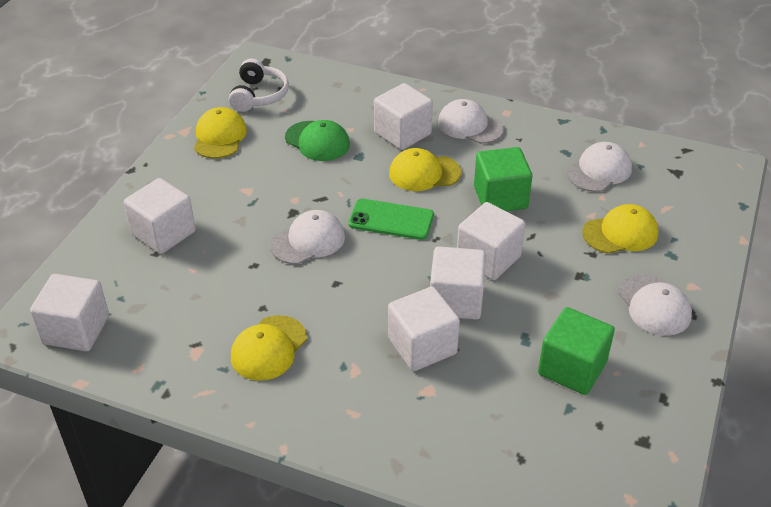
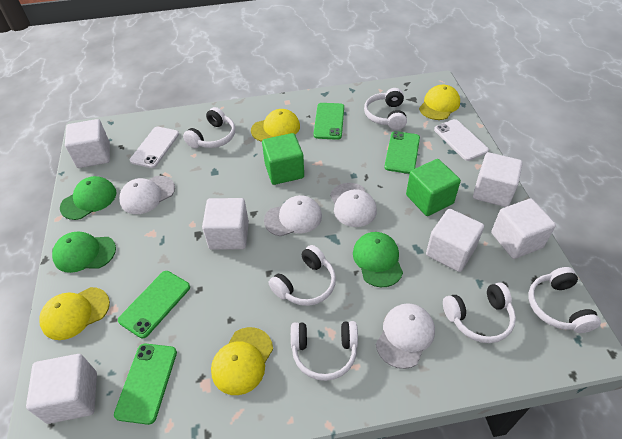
green cap: 1 -> 3
green phone: 1 -> 4
white headphones: 1 -> 6
white phone: 0 -> 2

